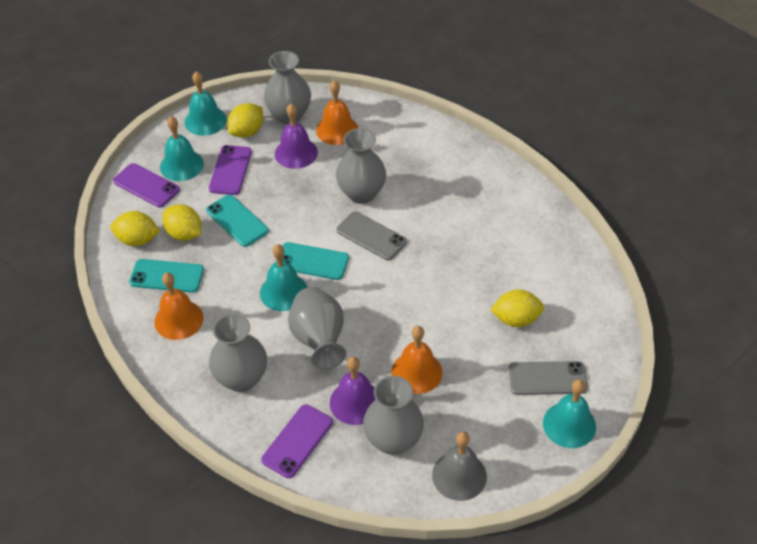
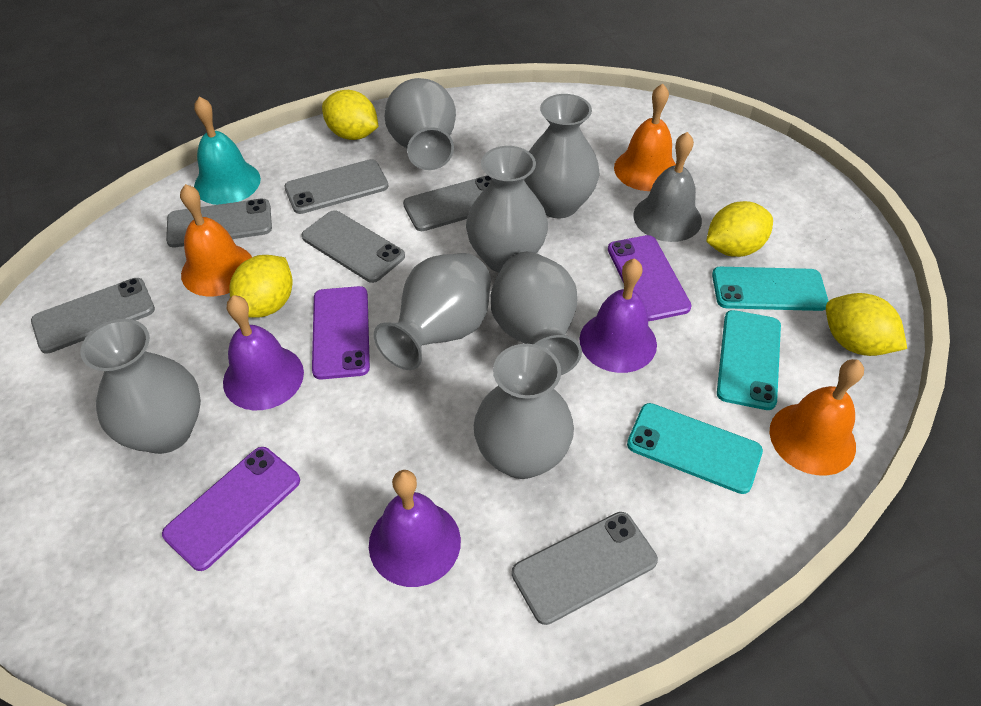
grey phone: 2 -> 6
grey vase: 5 -> 7
purple bell: 2 -> 3
turquoise bell: 4 -> 1

